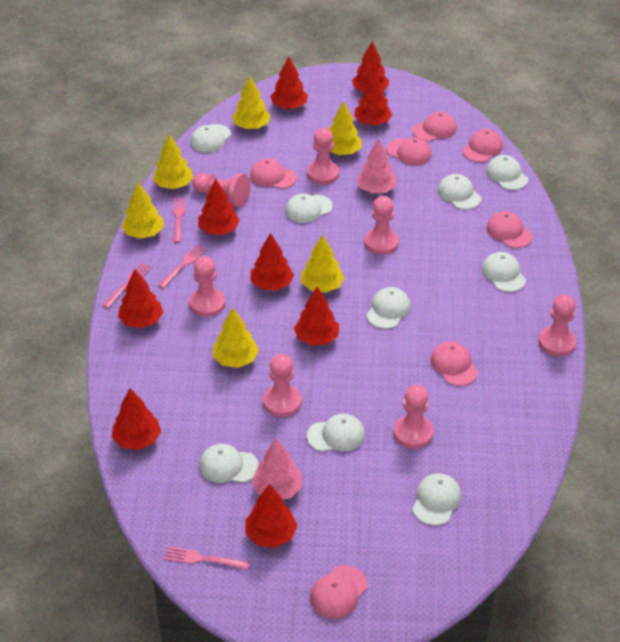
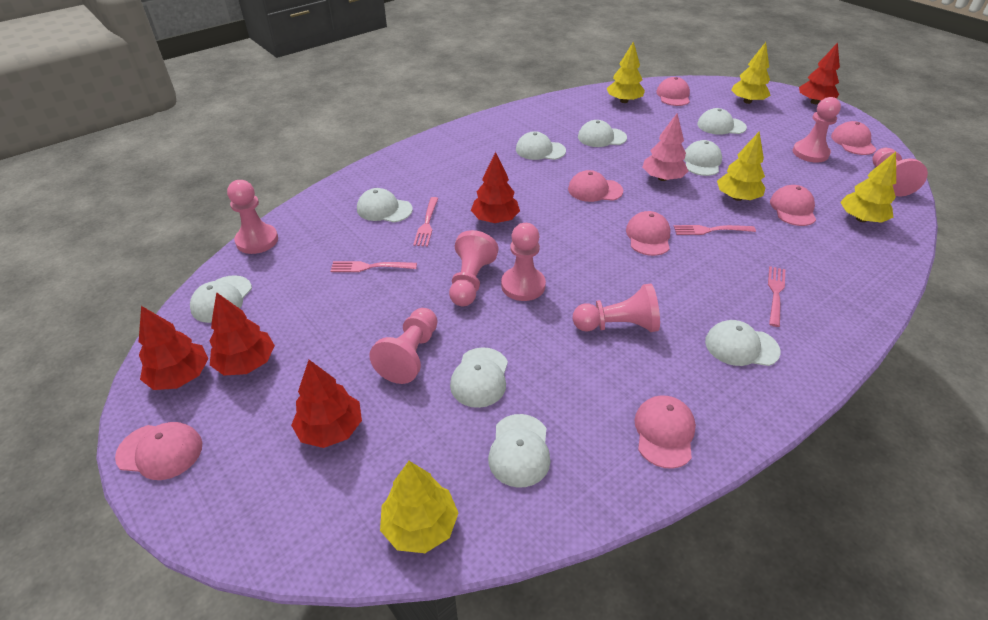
pink tree: 2 -> 1
red tree: 9 -> 5
yellow tree: 6 -> 5

